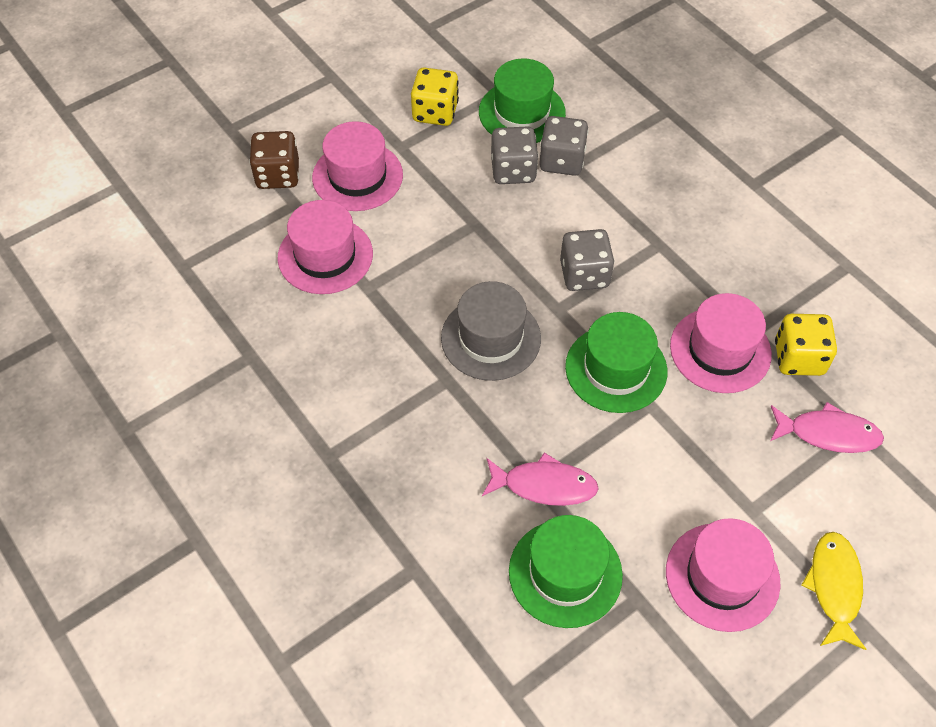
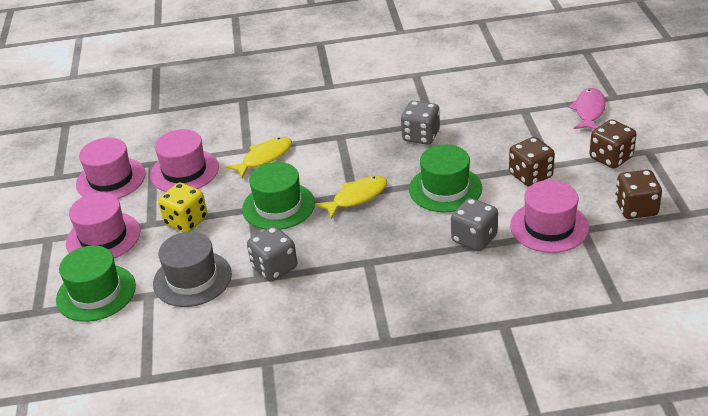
brown dice: 1 -> 3
pink fish: 2 -> 1
yellow dice: 2 -> 1
yellow fish: 1 -> 2

